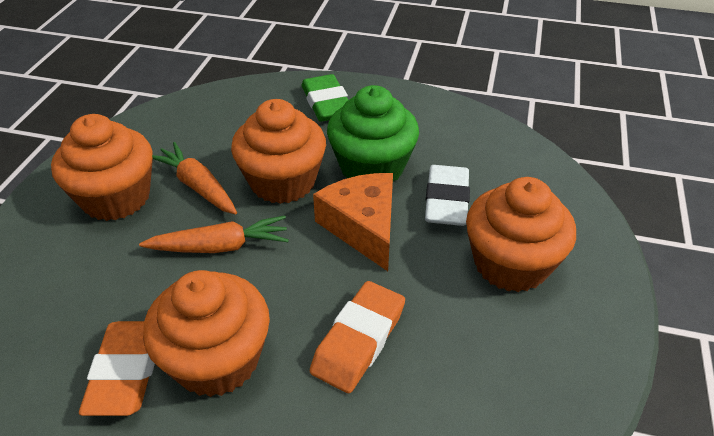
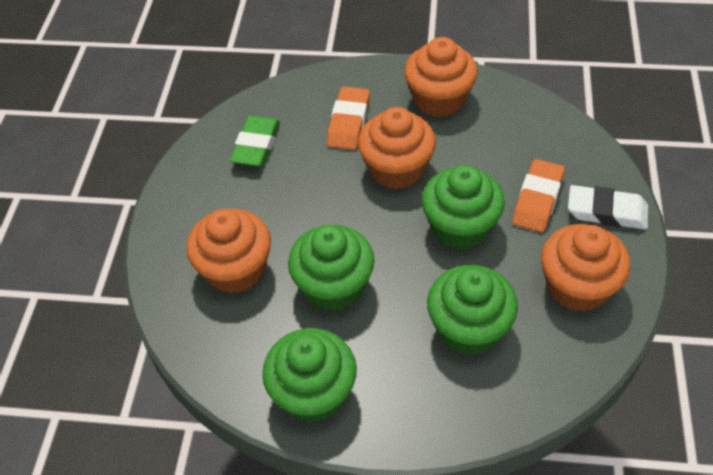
green cupcake: 1 -> 4
orange carrot: 2 -> 0
orange cheese: 1 -> 0

